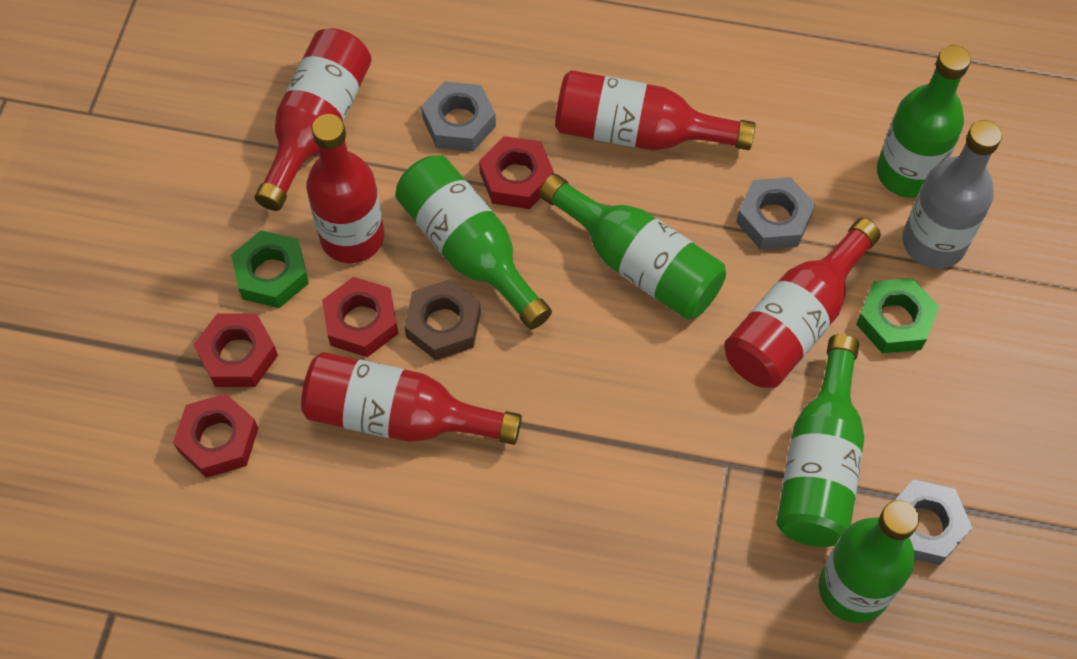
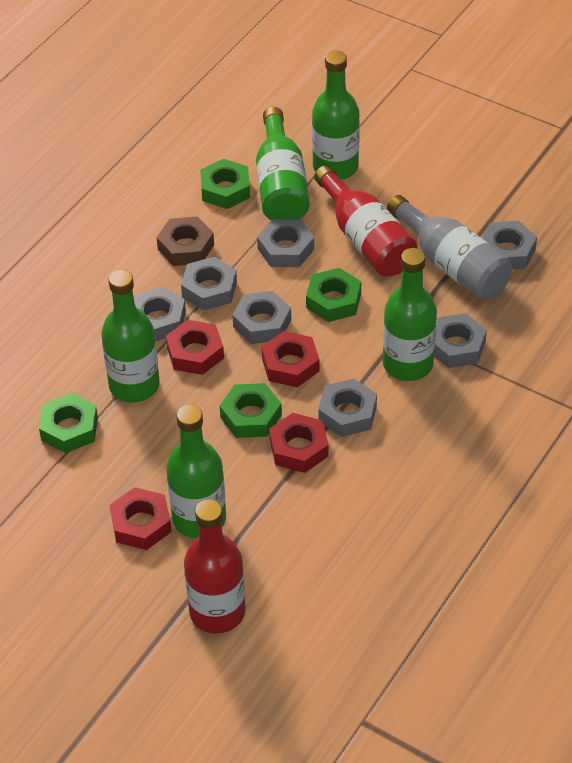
green nut: 2 -> 4
grey nut: 3 -> 7
red bottle: 5 -> 2

